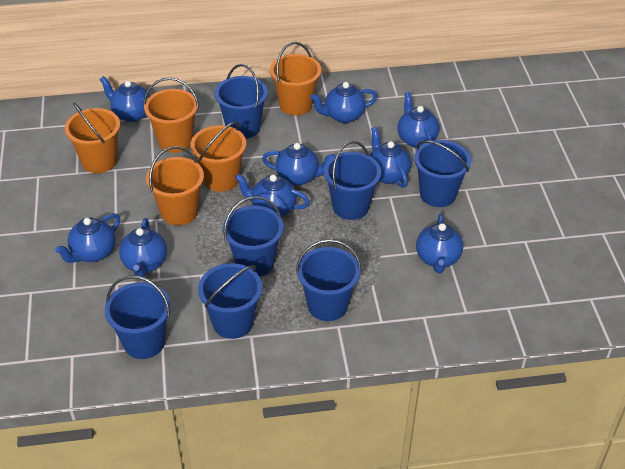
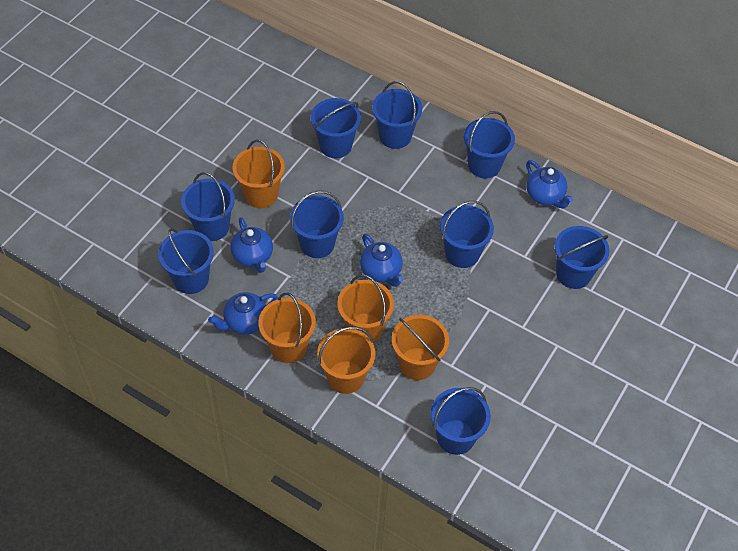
blue bucket: 7 -> 9
blue teapot: 9 -> 4

